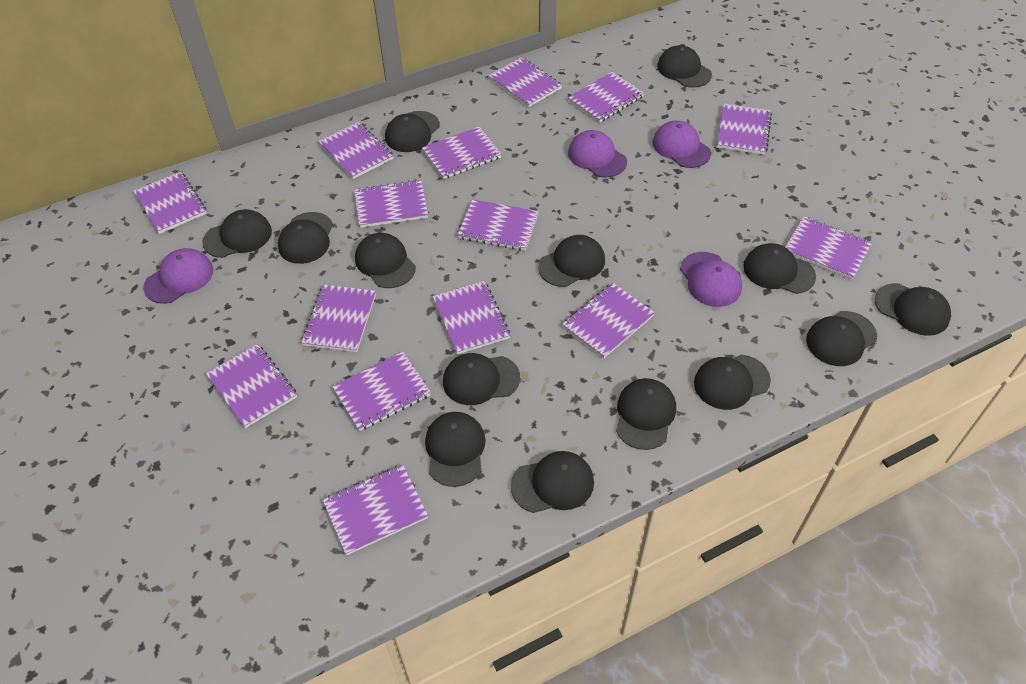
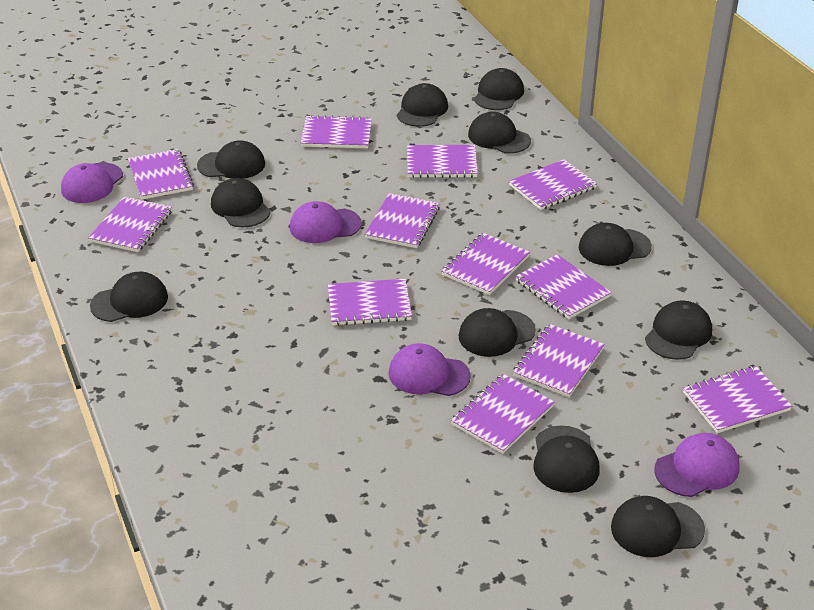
black cap: 14 -> 11
purple notebook: 15 -> 12

